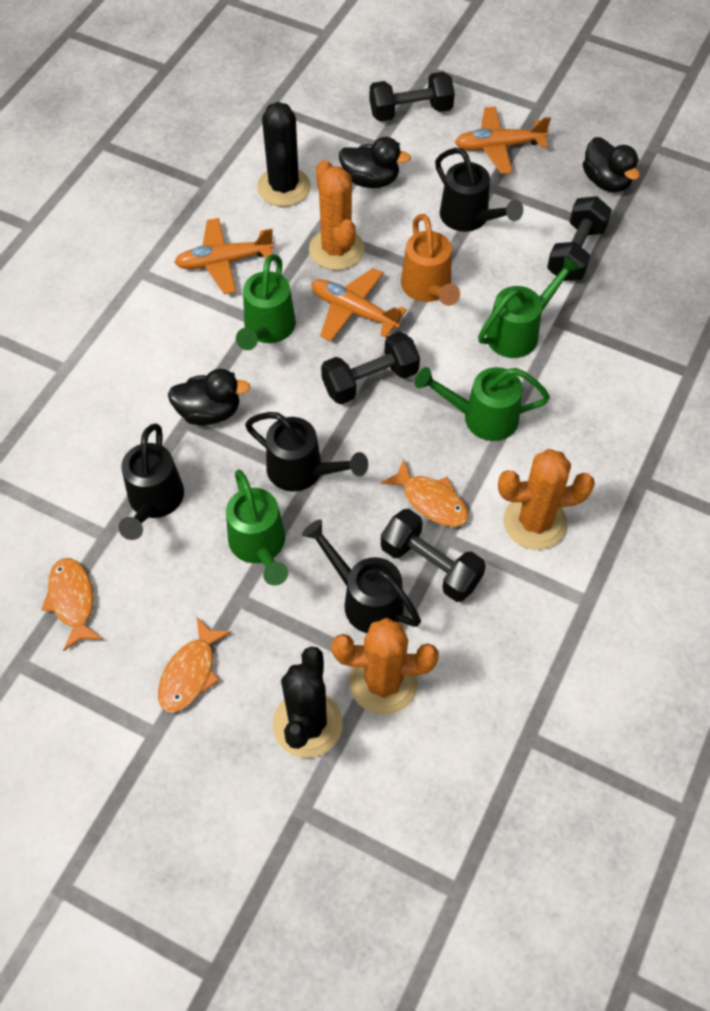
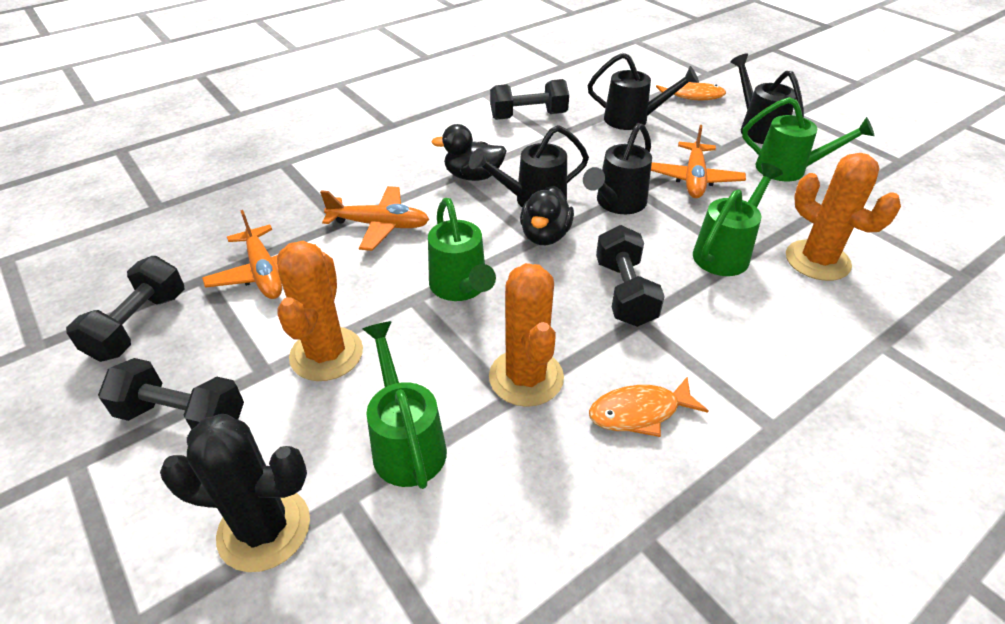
black cactus: 2 -> 1
black duck: 3 -> 2
orange fish: 3 -> 2
orange watering can: 1 -> 0

